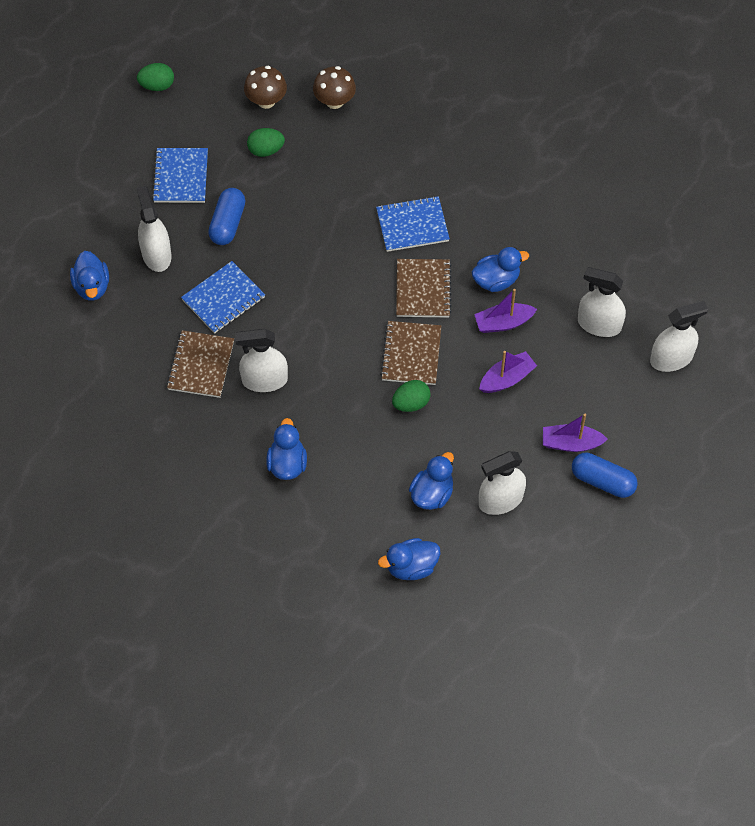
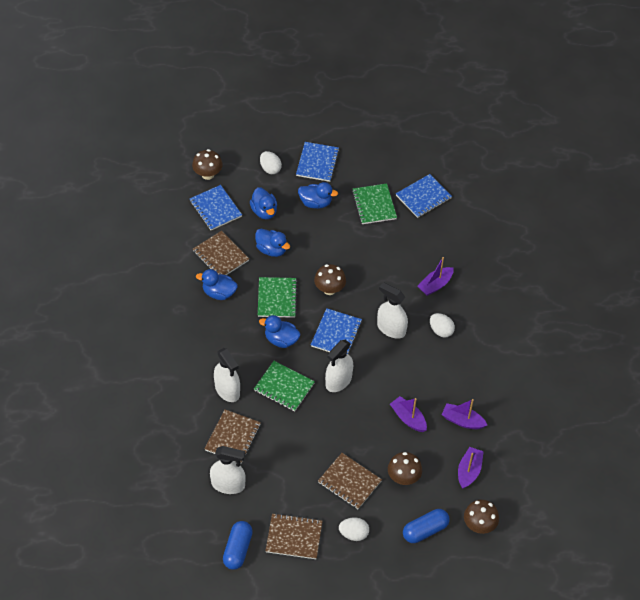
blue notebook: 3 -> 4
brown mushroom: 2 -> 4
brown notebook: 3 -> 4
green egg: 3 -> 0
green notebook: 0 -> 3
purple boat: 3 -> 4
white egg: 0 -> 3
white spray bottle: 5 -> 4

